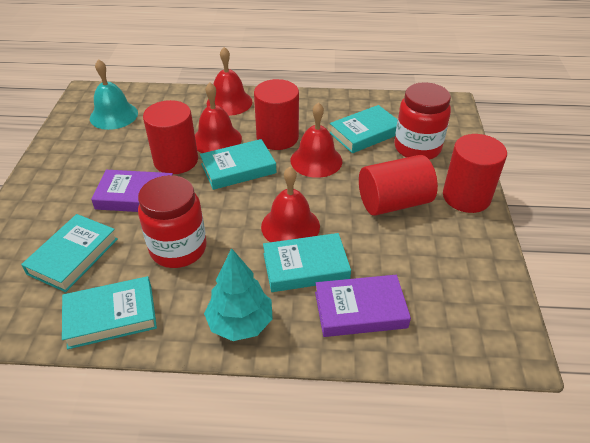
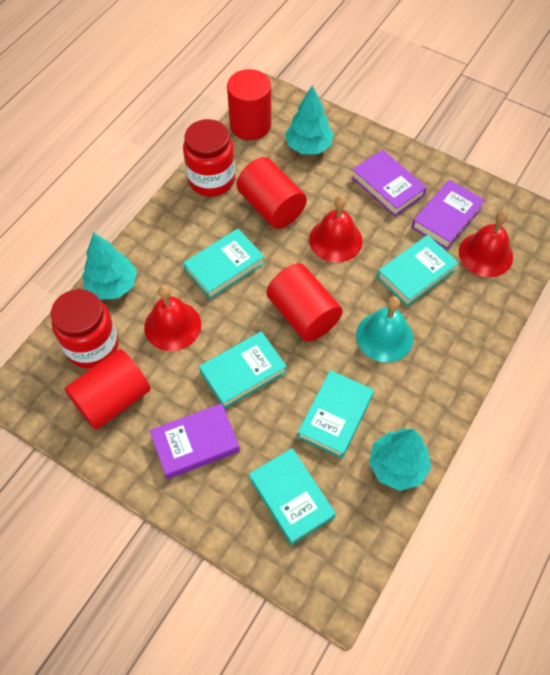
purple book: 2 -> 3
red bell: 4 -> 3
turquoise tree: 1 -> 3

